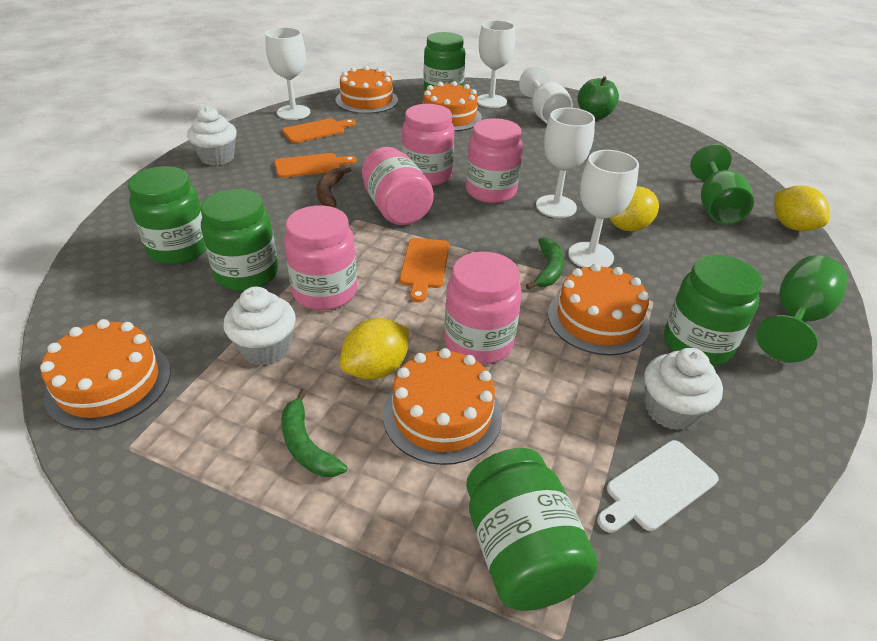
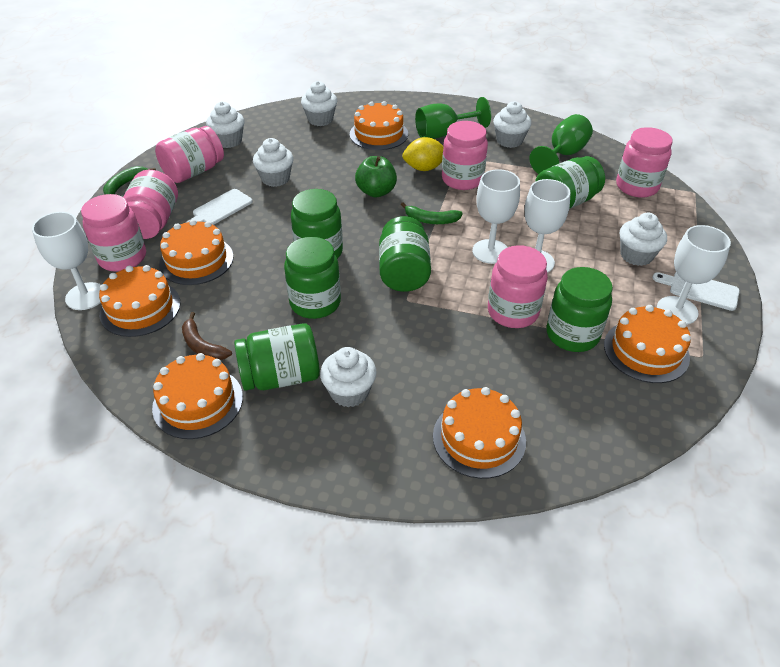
green jar: 5 -> 6
orange cake: 5 -> 6
orange cutting board: 3 -> 0
pink jar: 5 -> 6
white cupcake: 3 -> 6
white cutting board: 1 -> 2
white goblet: 5 -> 4
yellow lemon: 3 -> 1

